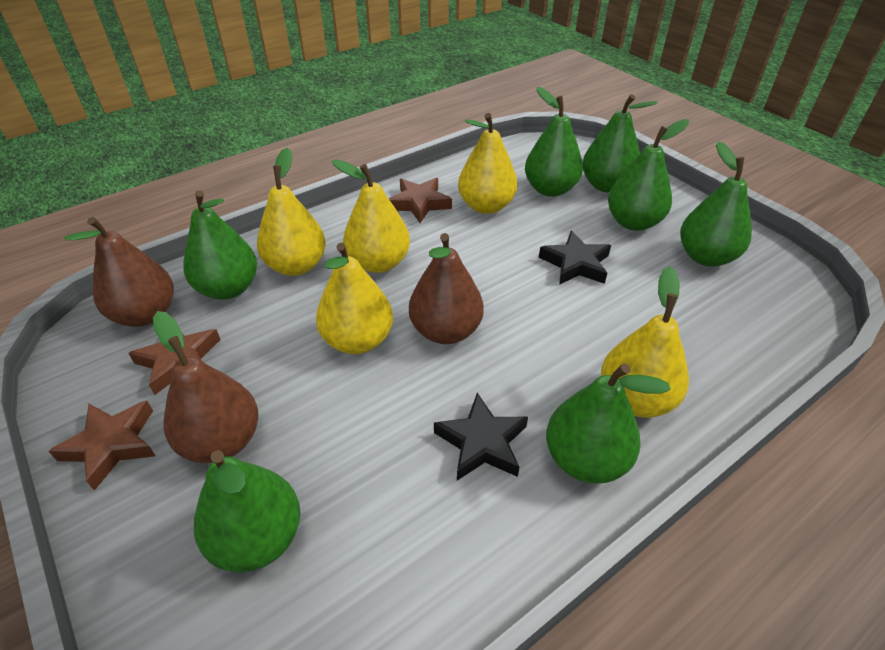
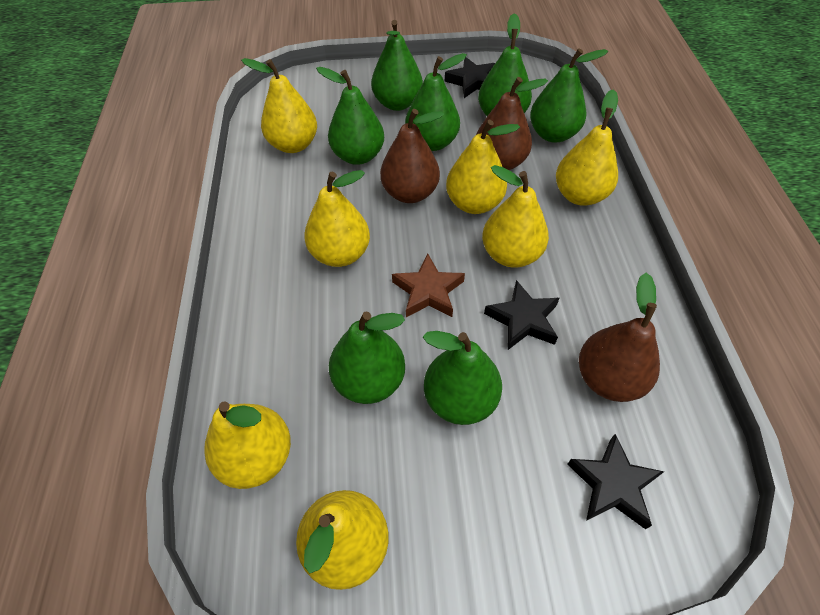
black star: 2 -> 3
brown star: 3 -> 1
yellow pear: 5 -> 7

